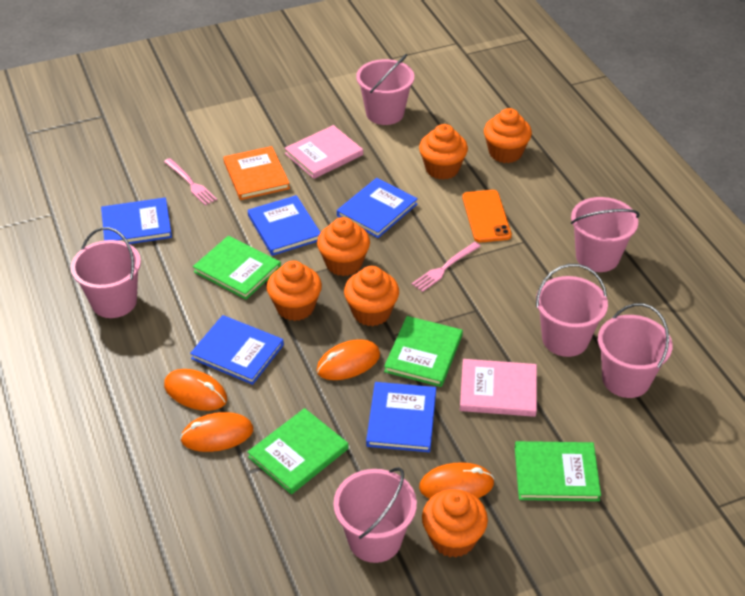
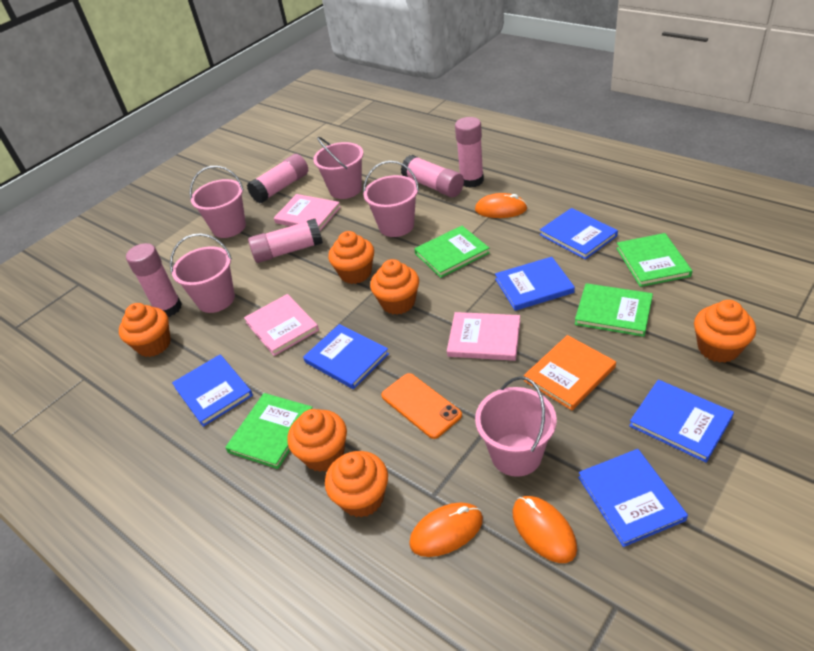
blue book: 5 -> 6
orange mouse: 4 -> 3
pink book: 2 -> 3
pink bucket: 6 -> 5
pink fork: 2 -> 0
pink glue stick: 0 -> 5

